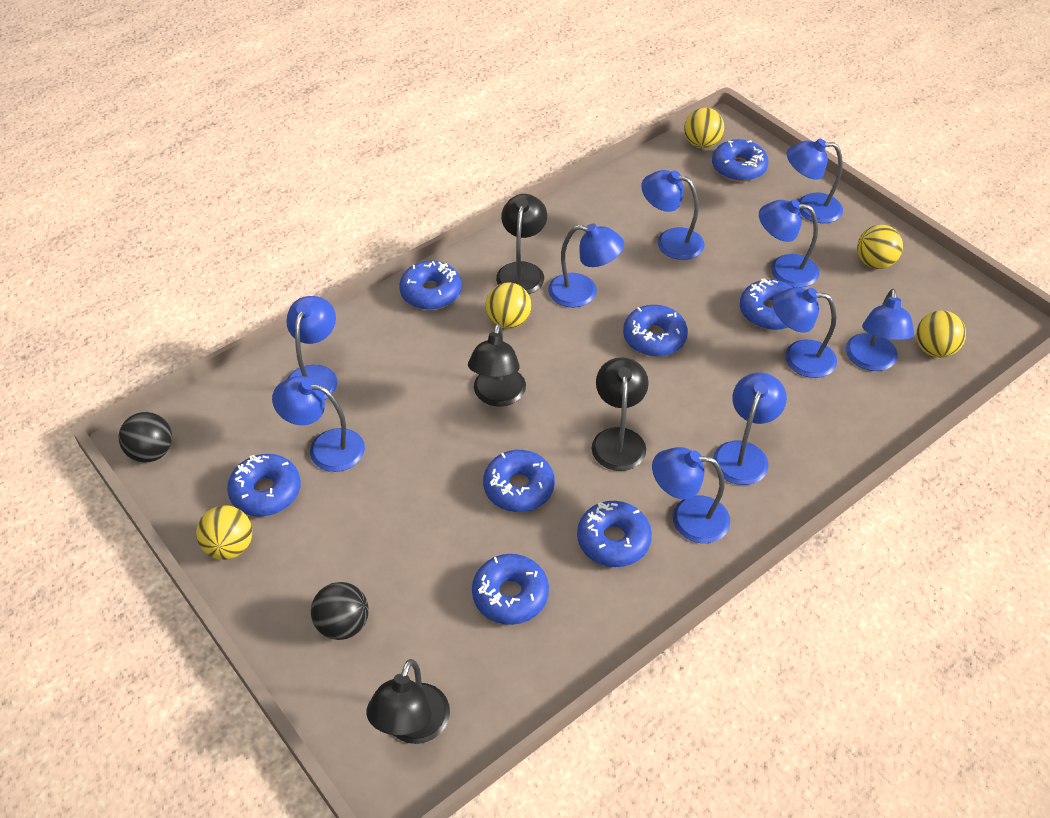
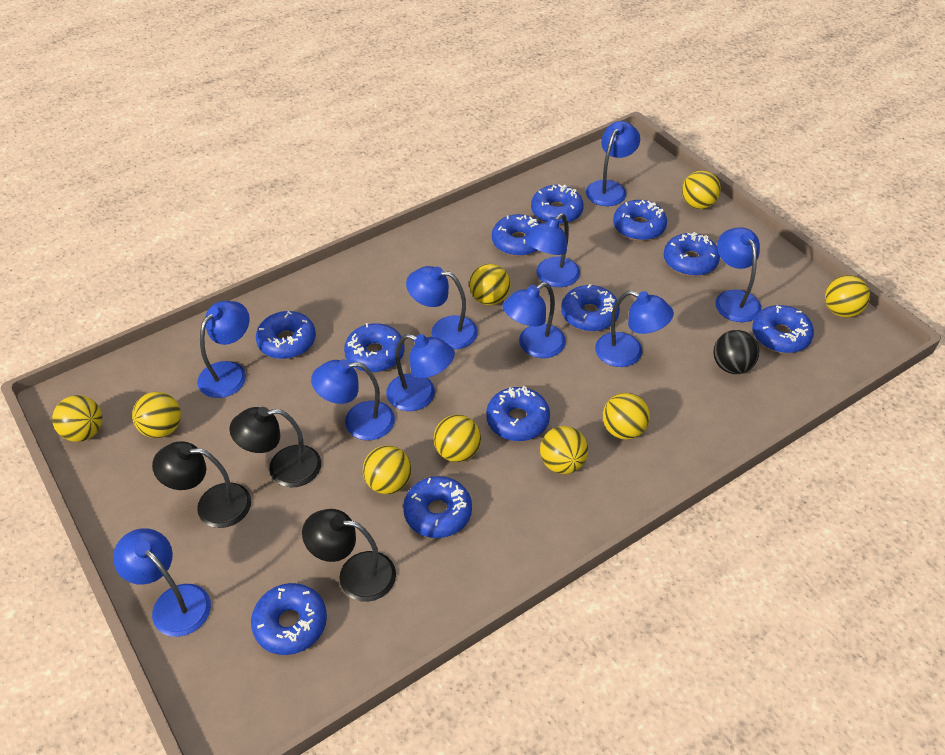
black ball: 2 -> 1
black lamp: 4 -> 3
blue donut: 8 -> 11
yellow ball: 5 -> 9

